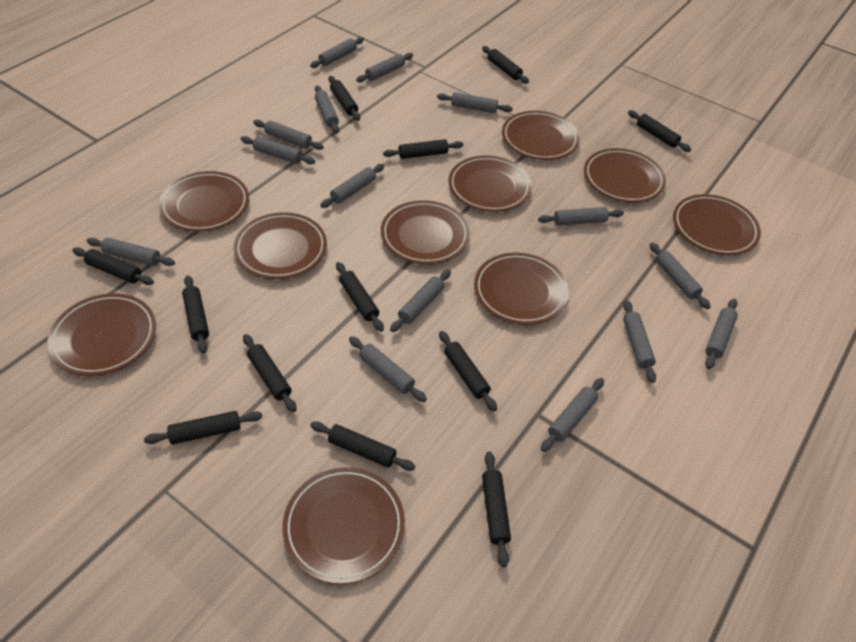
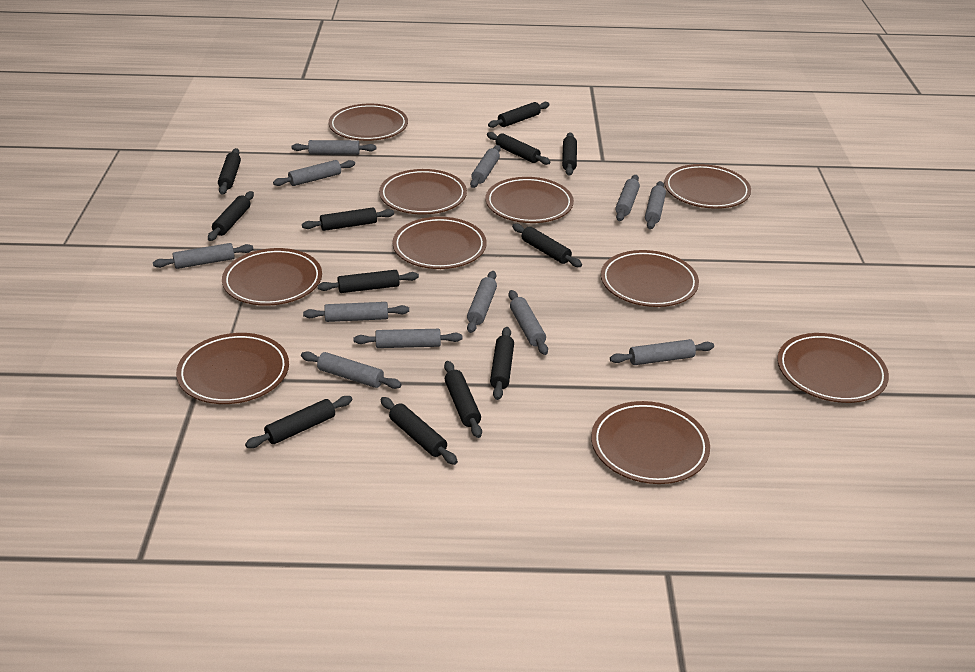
grey rolling pin: 15 -> 12

